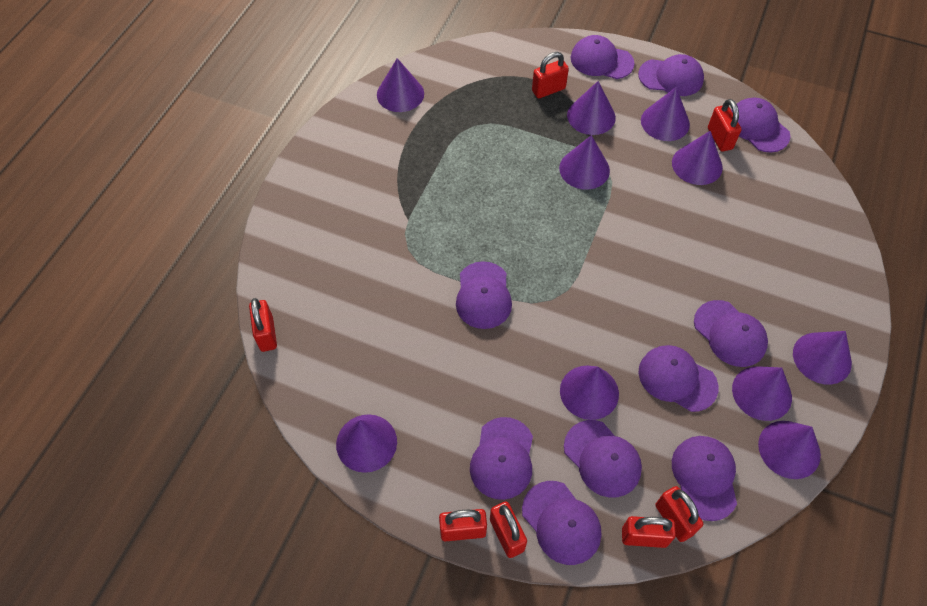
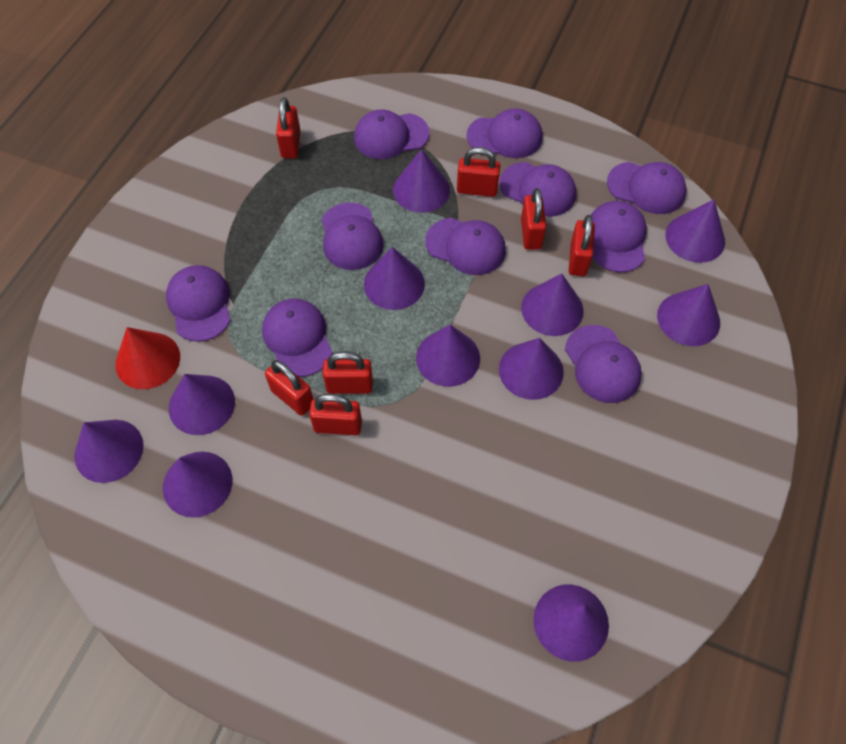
purple cone: 10 -> 11
red cone: 0 -> 1

